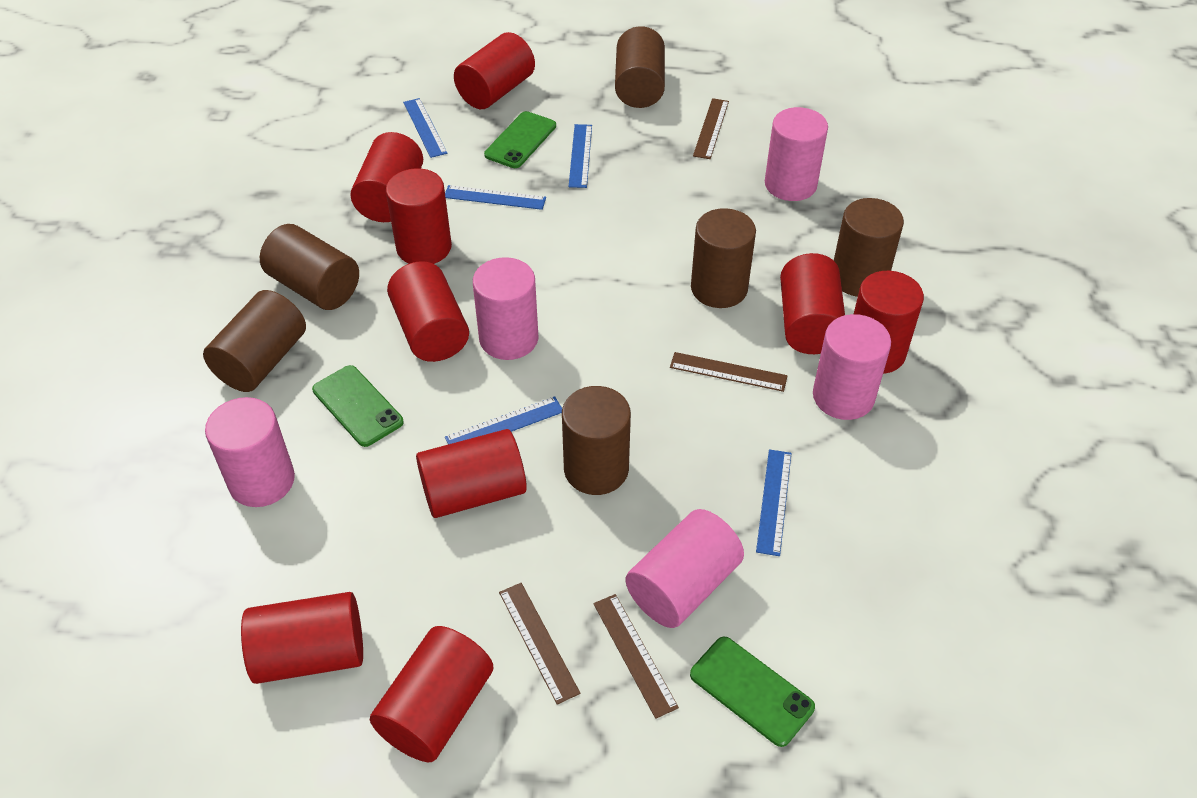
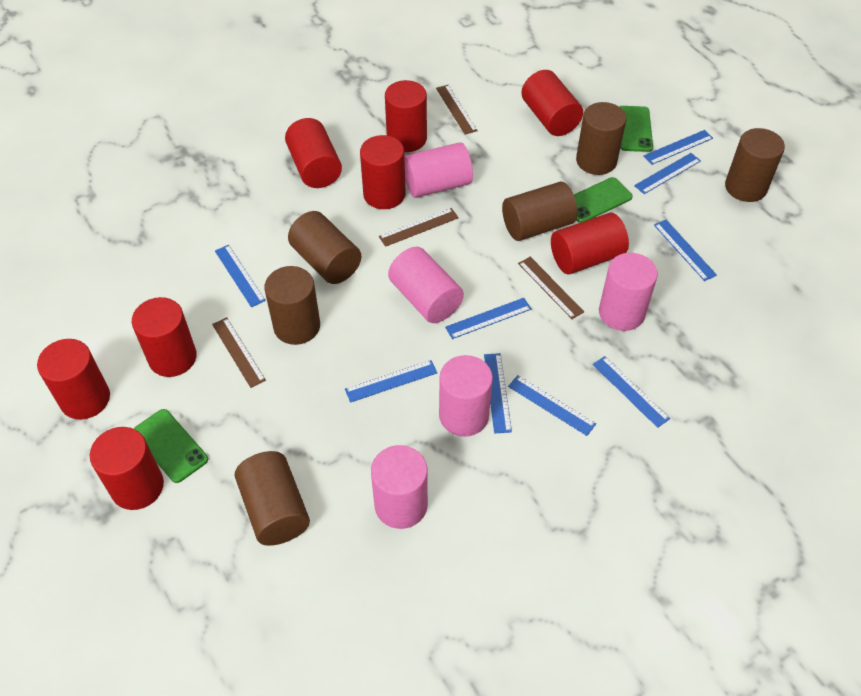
blue ruler: 5 -> 9
red cylinder: 9 -> 8

